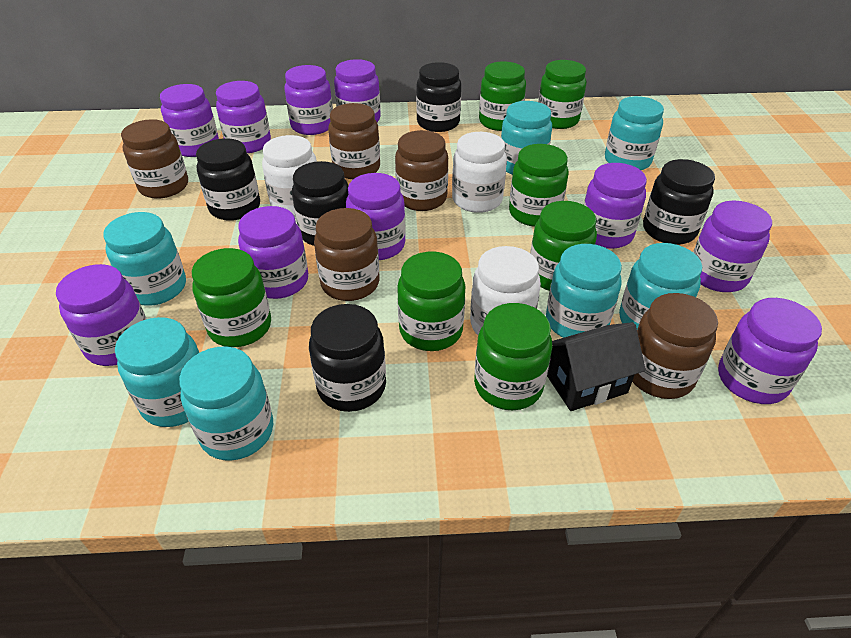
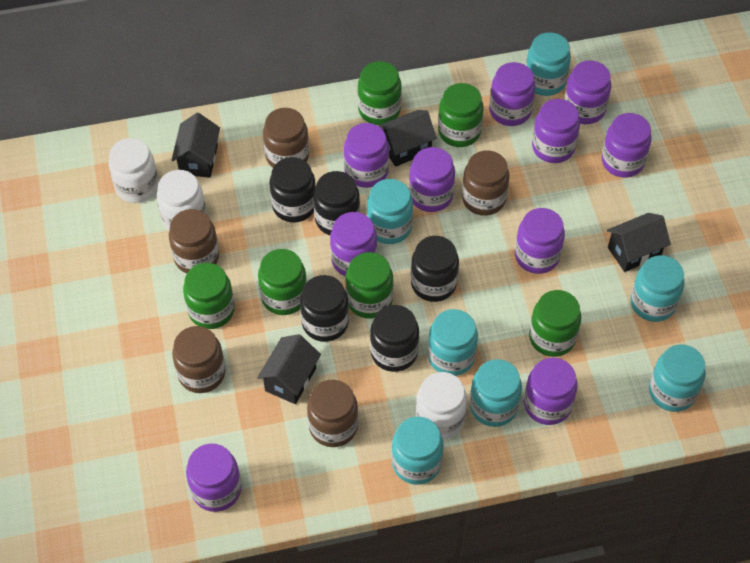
black house: 1 -> 4
green jar: 7 -> 6

